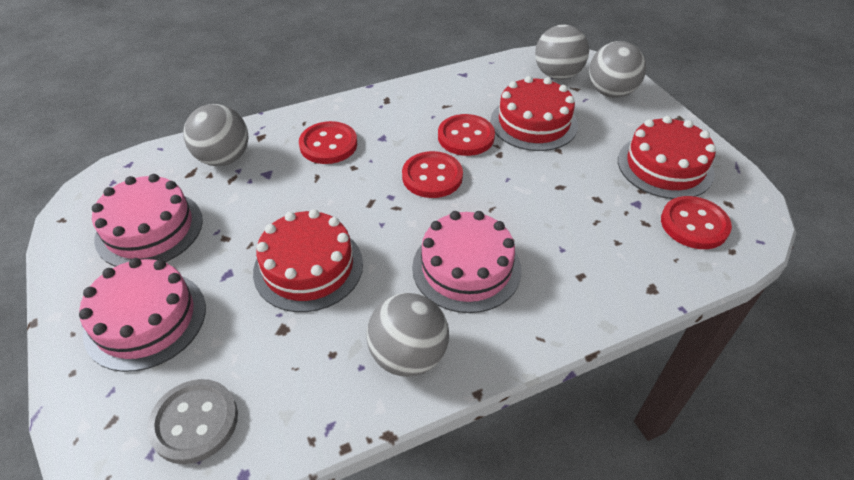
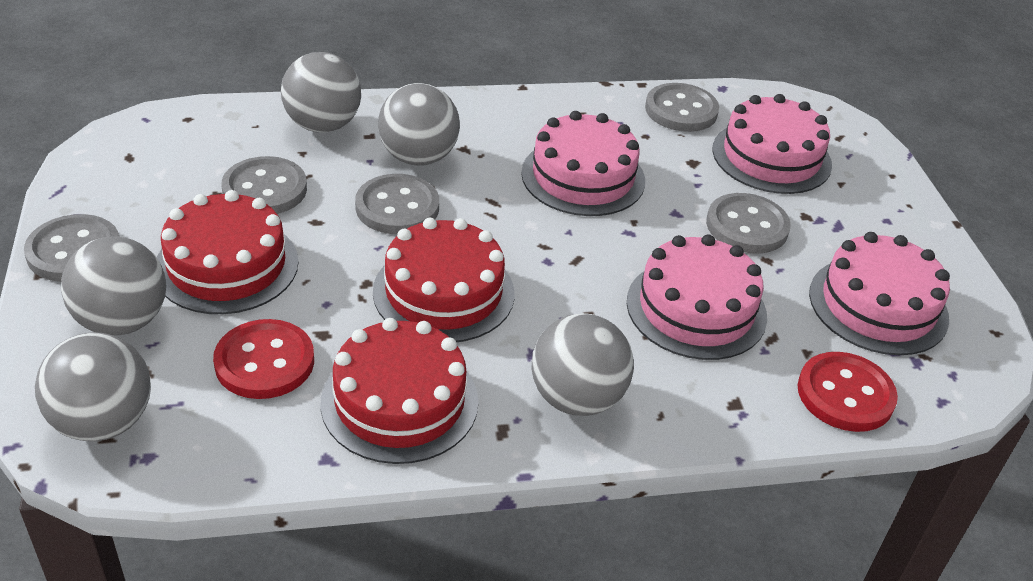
grey ball: 4 -> 5
grey button: 1 -> 5
pink cake: 3 -> 4
red button: 4 -> 2

